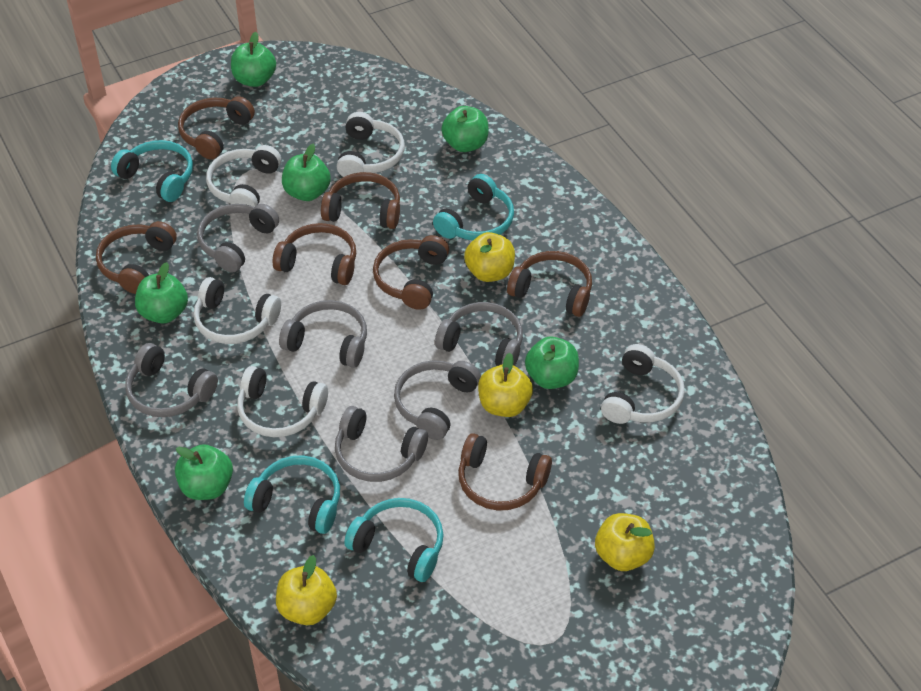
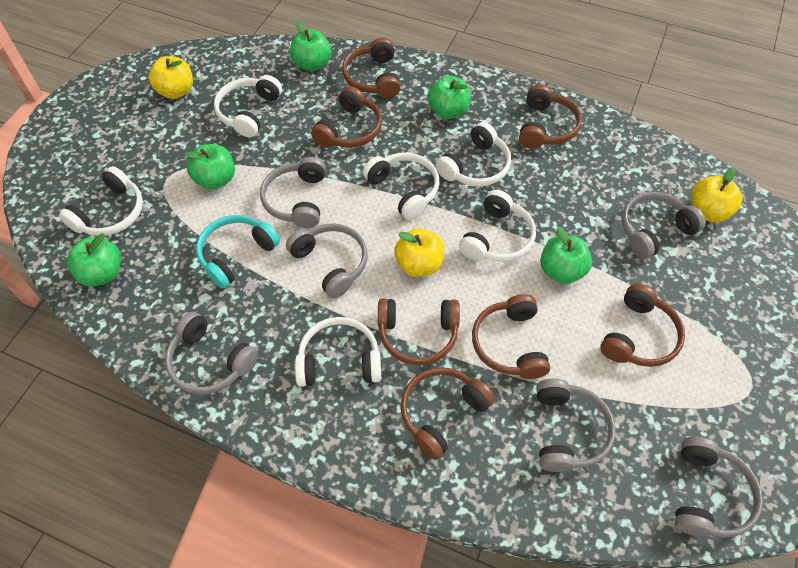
green apple: 6 -> 5
turquoise headphones: 4 -> 1
white headphones: 5 -> 6
yellow apple: 4 -> 3

